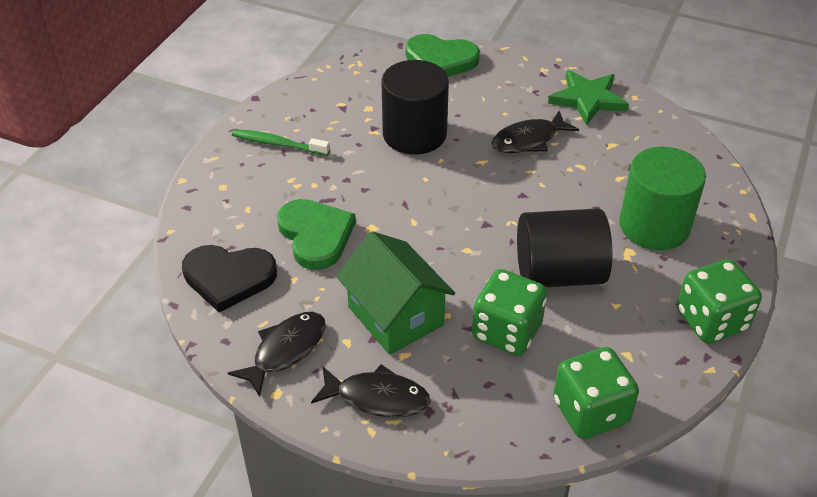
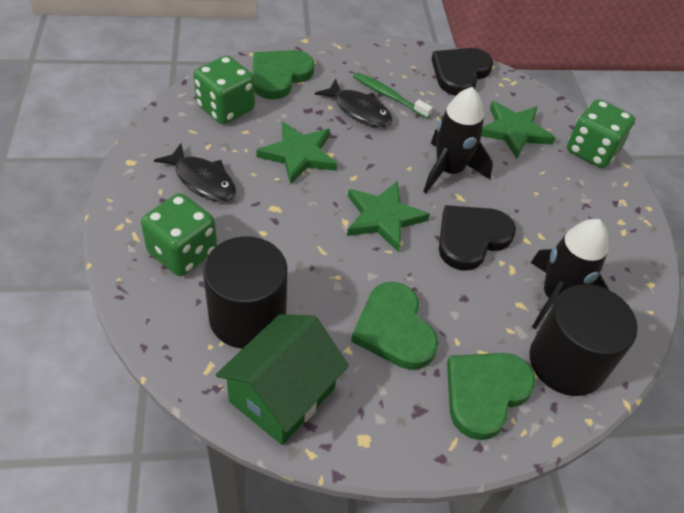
black fish: 3 -> 2
black heart: 1 -> 2
black rocket: 0 -> 2
green cylinder: 1 -> 0
green heart: 2 -> 3
green star: 1 -> 3

